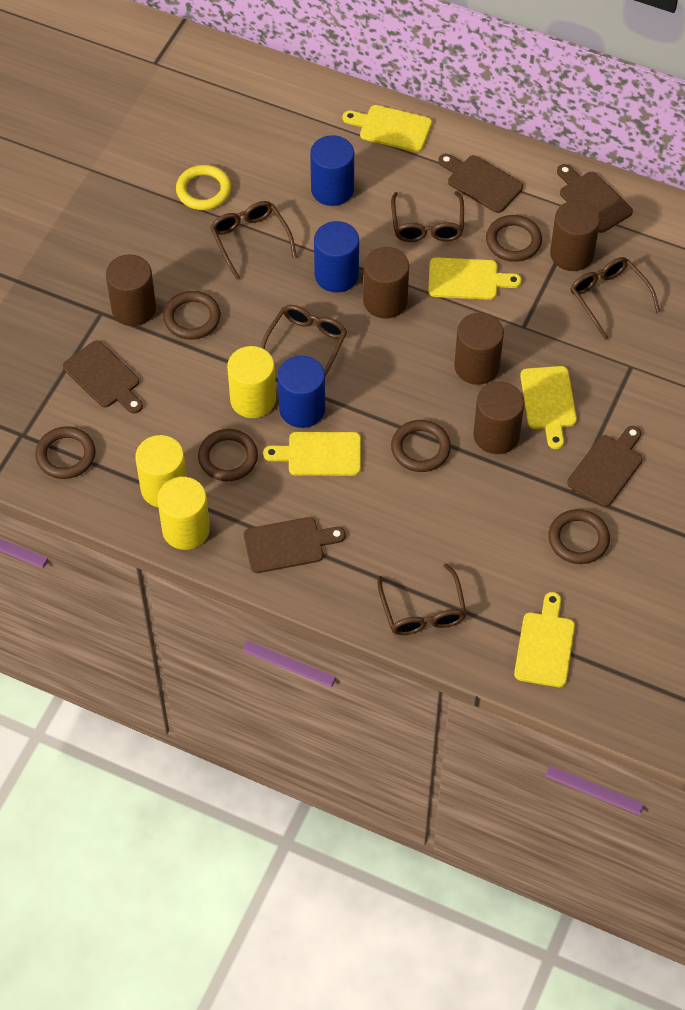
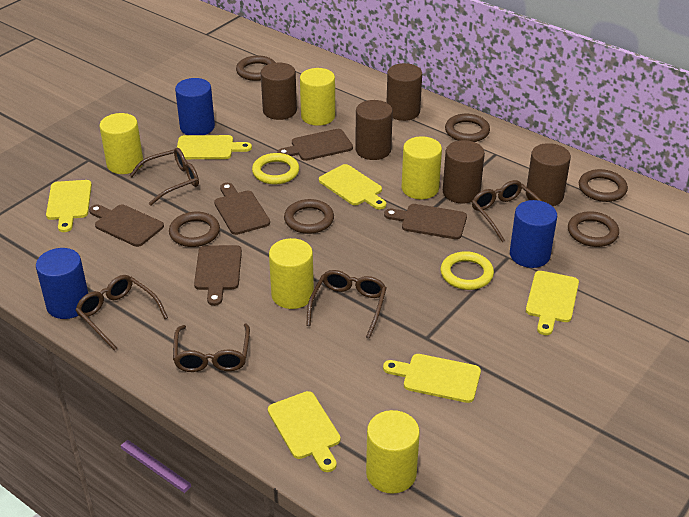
yellow cutting board: 5 -> 6
yellow cylinder: 3 -> 5
yellow ring: 1 -> 2

